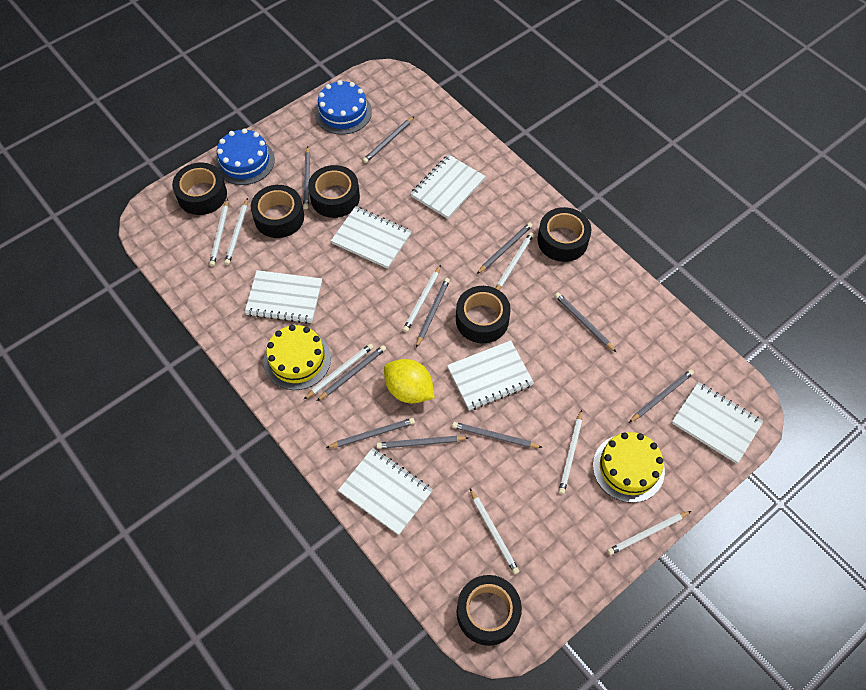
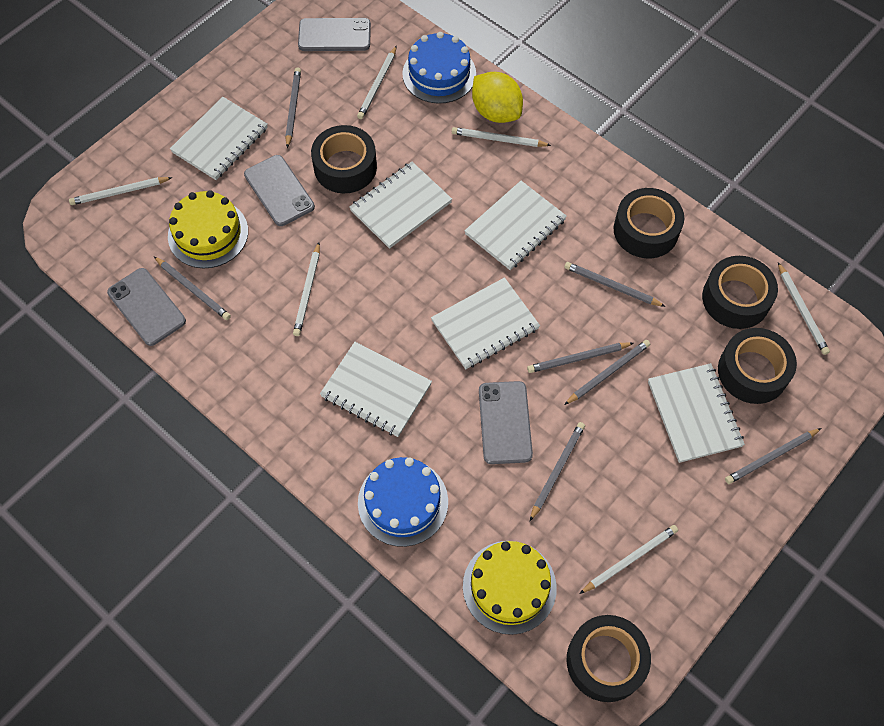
black tape: 6 -> 5
grey pencil: 10 -> 7
grey phone: 0 -> 4
white pencil: 8 -> 6

